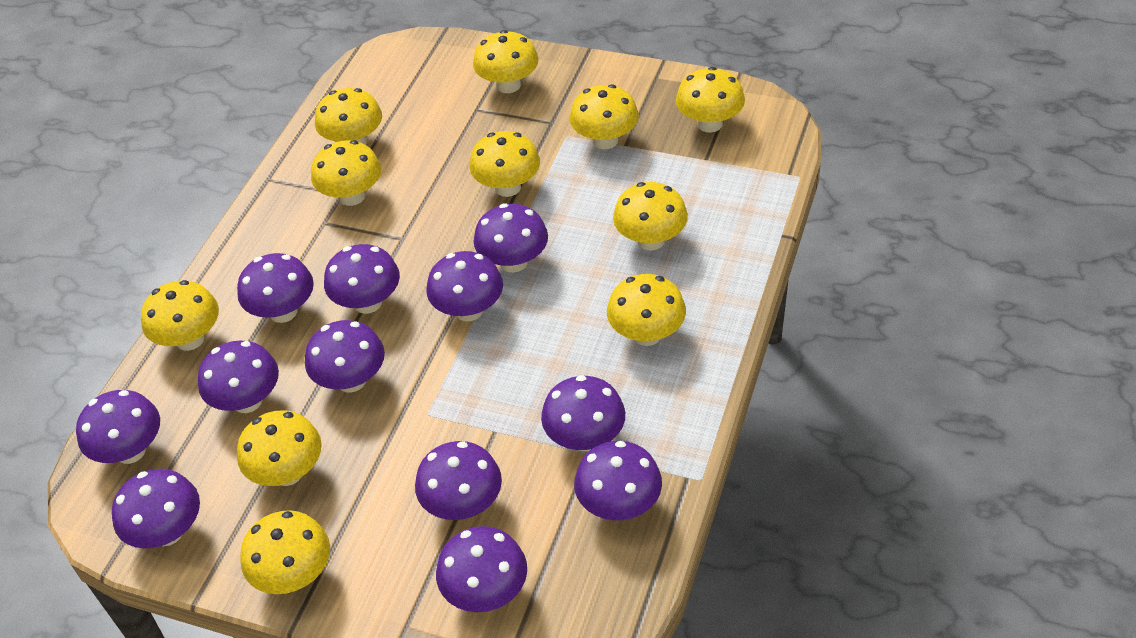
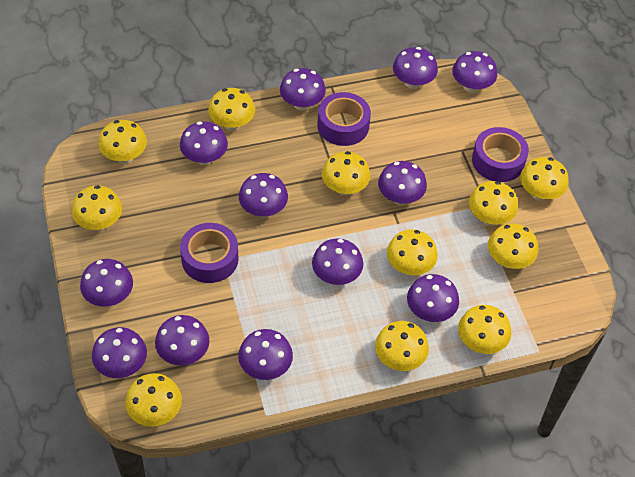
purple tape: 0 -> 3

